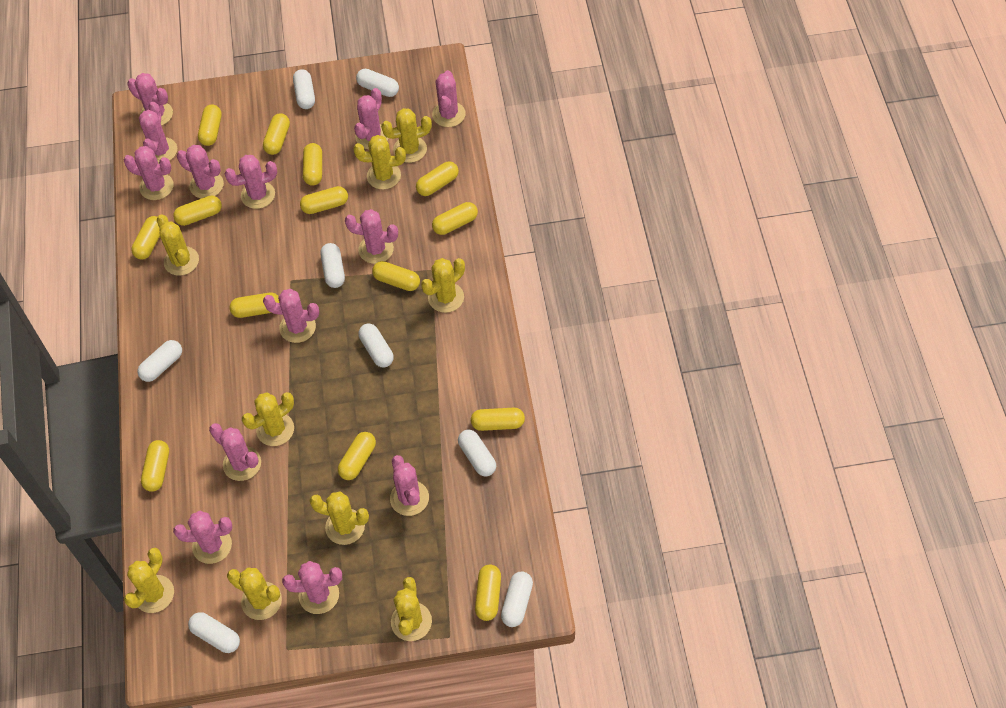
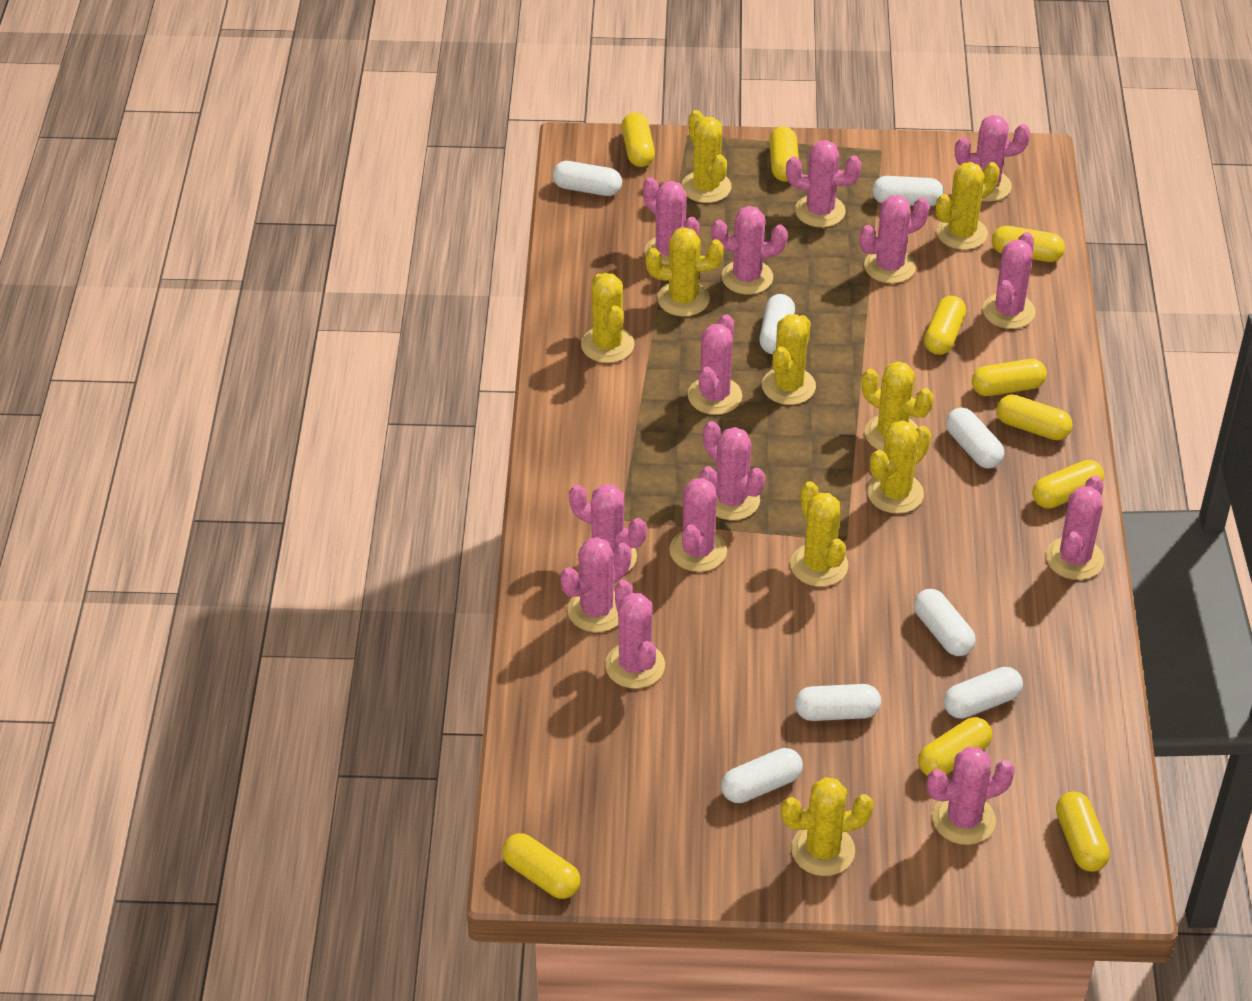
pink cactus: 13 -> 14
yellow capsule: 14 -> 10

